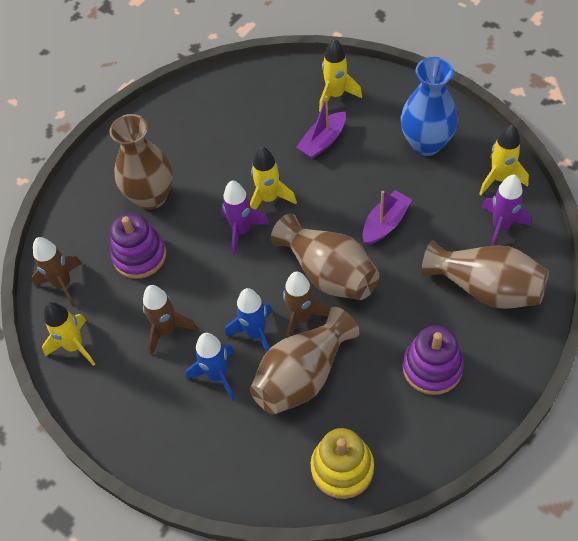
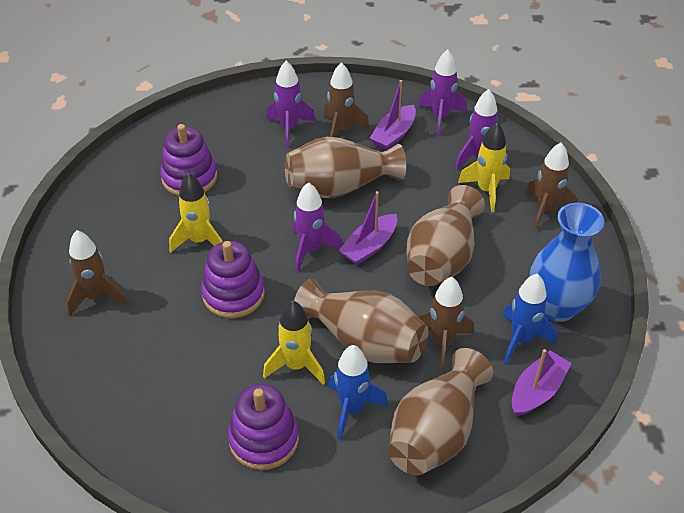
brown rocket: 3 -> 4
purple boat: 2 -> 3
purple rocket: 2 -> 4
purple stacking toy: 2 -> 3
yellow rocket: 4 -> 3
yellow stacking toy: 1 -> 0

